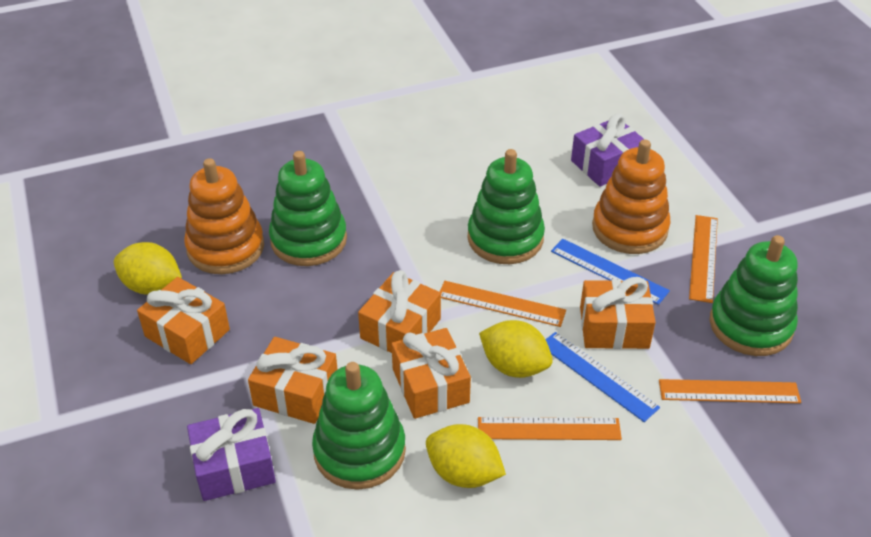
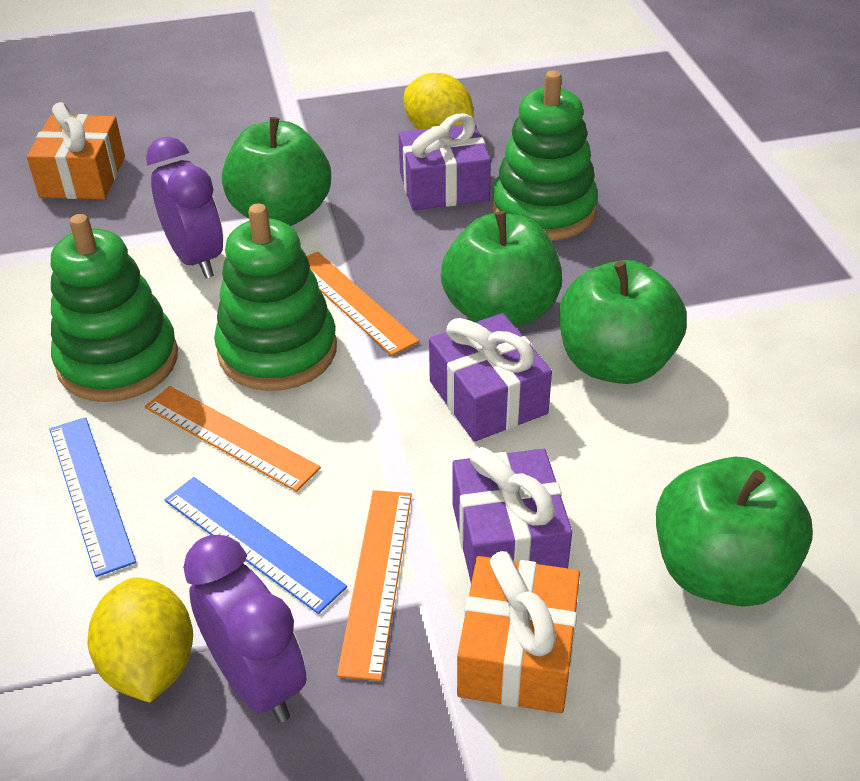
green apple: 0 -> 4
green stacking toy: 4 -> 3
orange gift: 5 -> 2
orange ruler: 4 -> 3
orange stacking toy: 2 -> 0
purple clock: 0 -> 2
purple gift: 2 -> 3
yellow lemon: 3 -> 2

